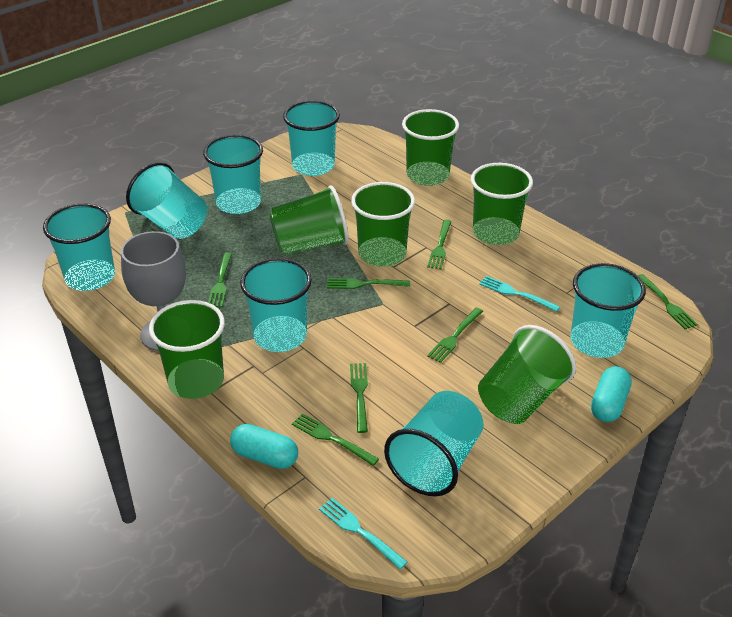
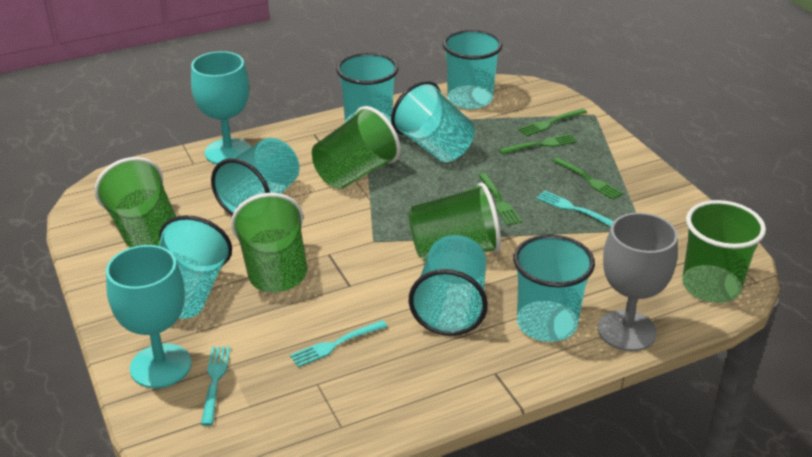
green cup: 6 -> 5
green fork: 7 -> 4
turquoise capsule: 2 -> 0
turquoise fork: 2 -> 3
turquoise goblet: 0 -> 2

